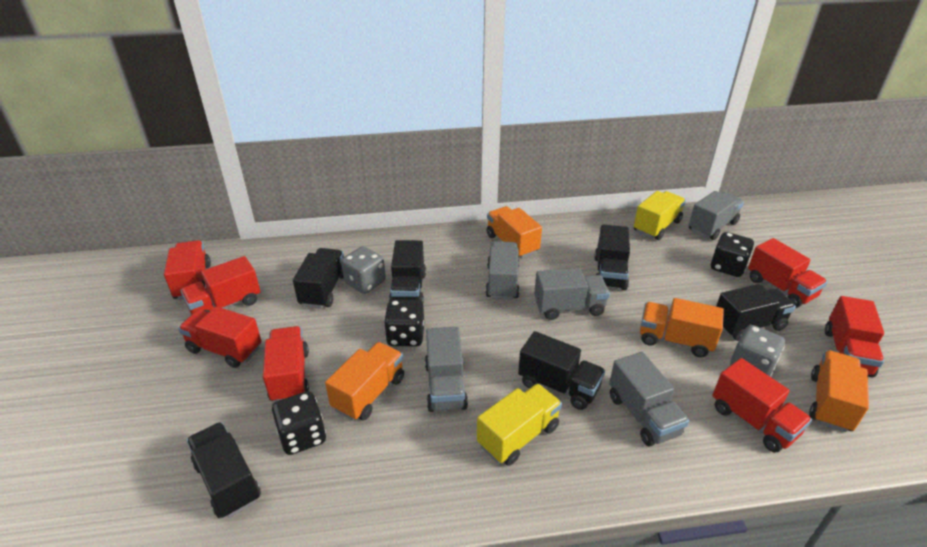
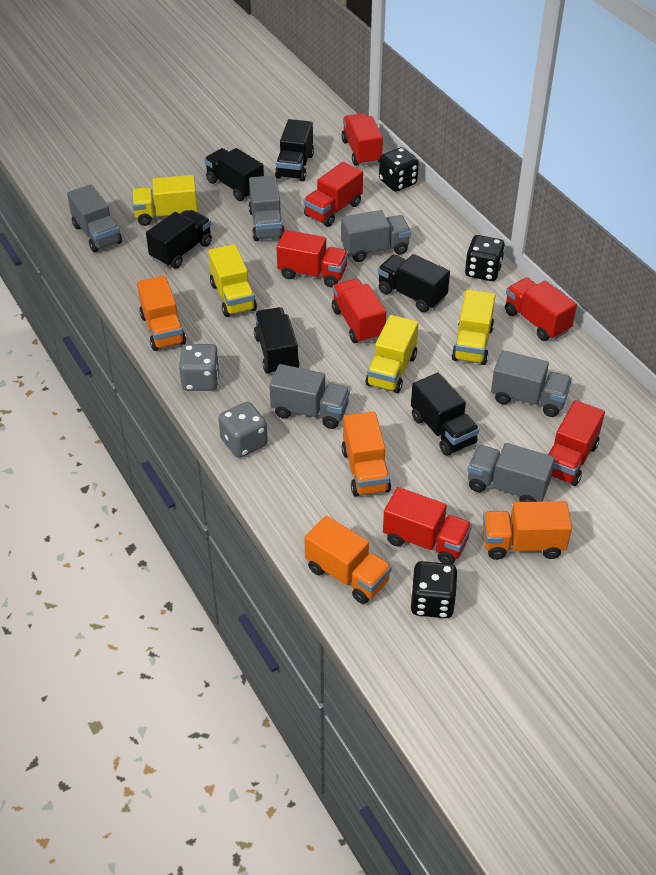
grey truck: 5 -> 6
yellow truck: 2 -> 4

